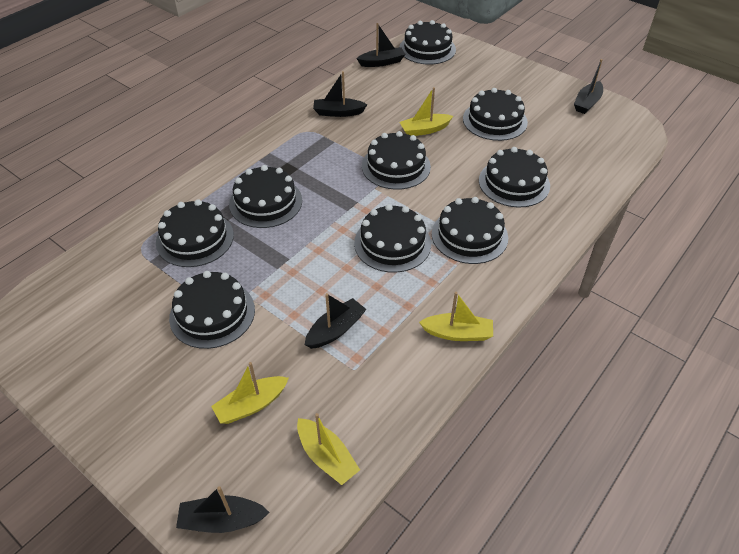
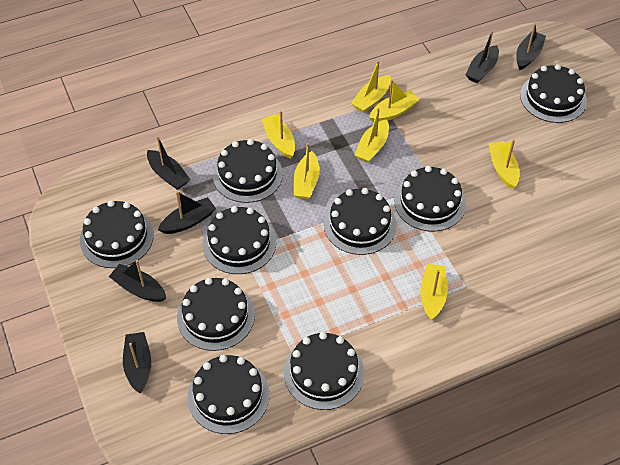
black boat: 5 -> 6
yellow boat: 4 -> 7

